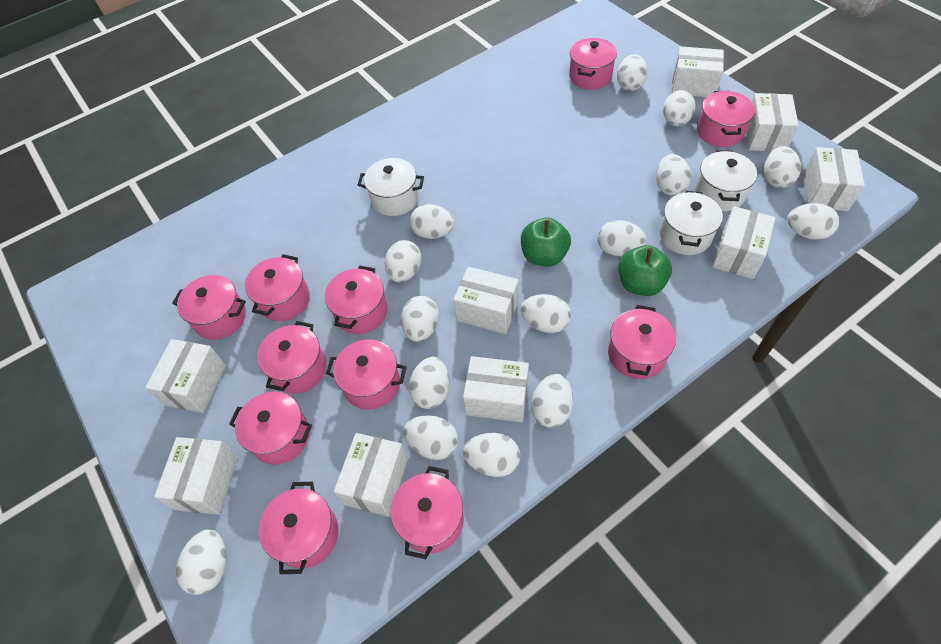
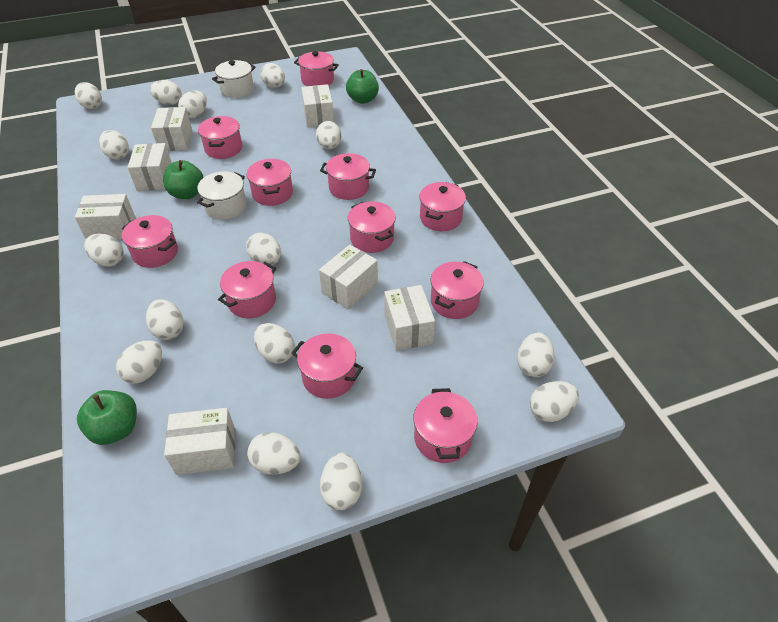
green apple: 2 -> 3
white box: 9 -> 7
white pot: 3 -> 2

